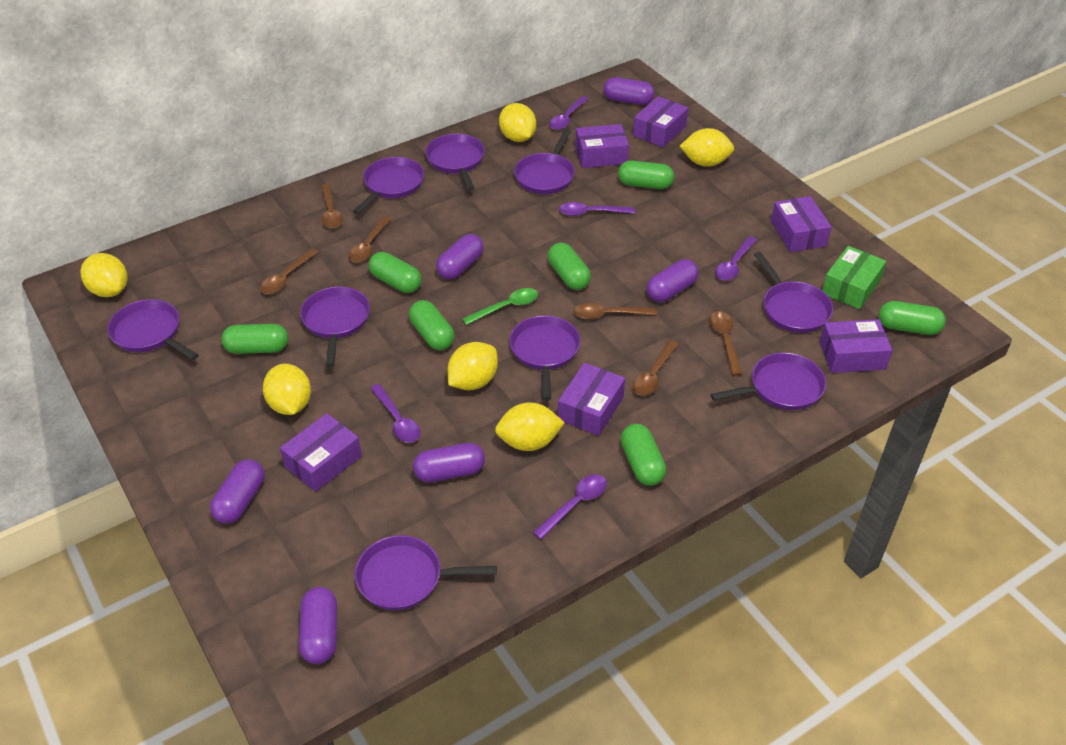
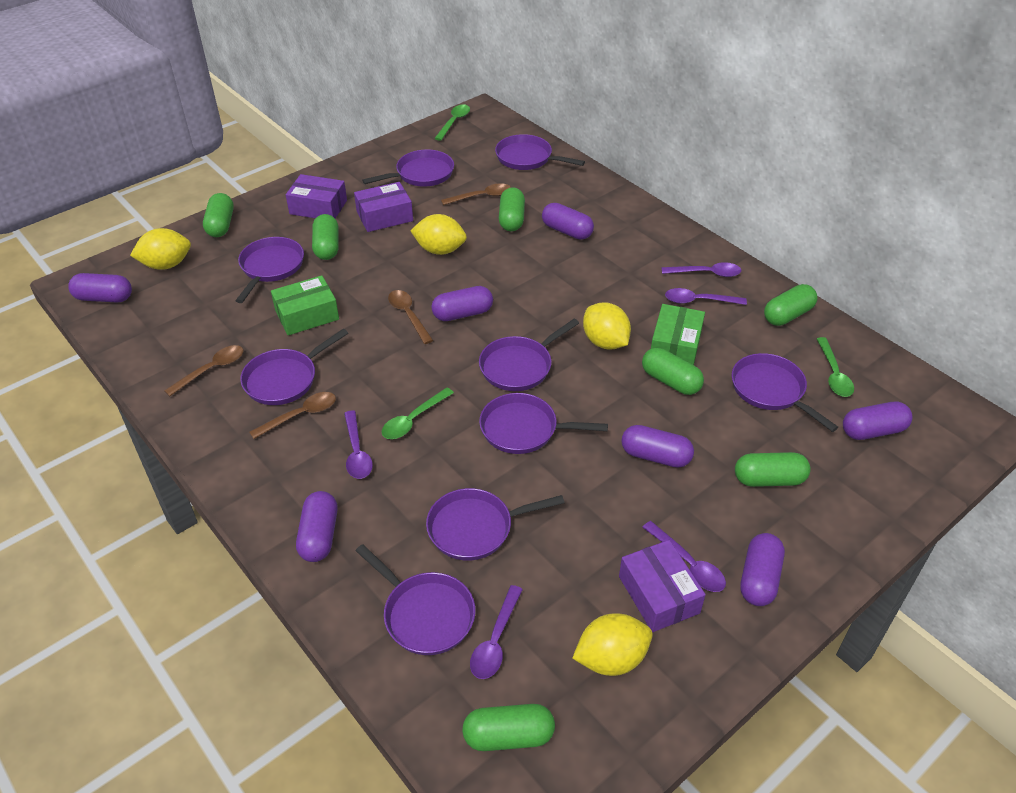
brown spoon: 6 -> 4
green box: 1 -> 2
green spoon: 1 -> 3
purple box: 6 -> 3
purple capsule: 6 -> 7
yellow lemon: 6 -> 4

